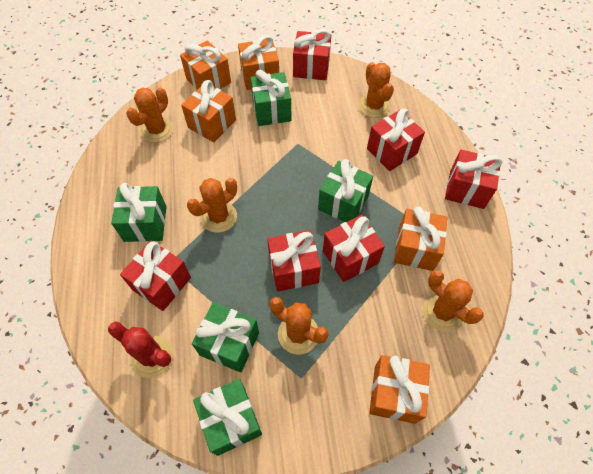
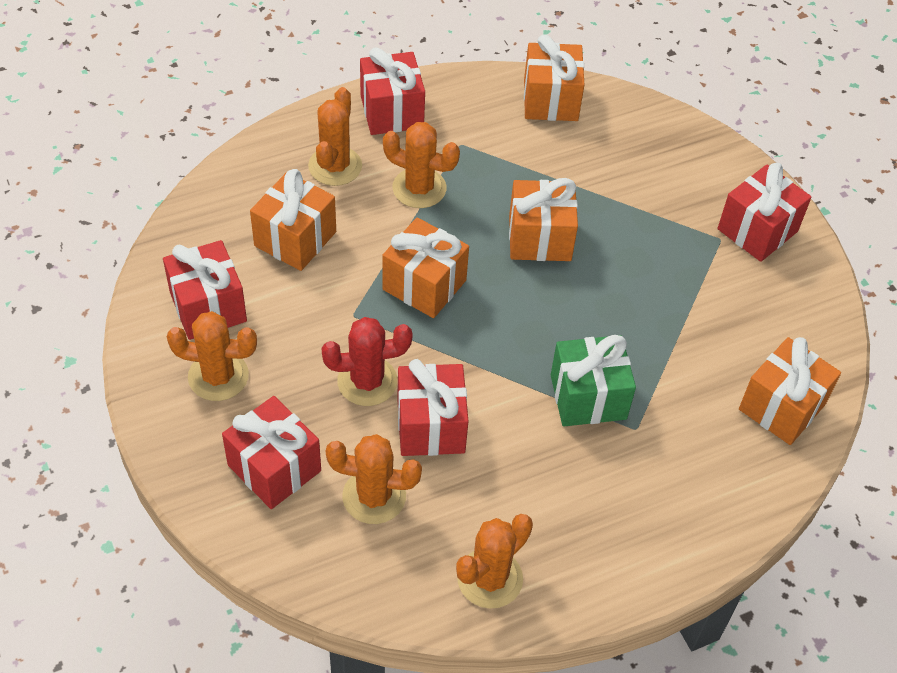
green gift: 5 -> 1
red gift: 6 -> 5

